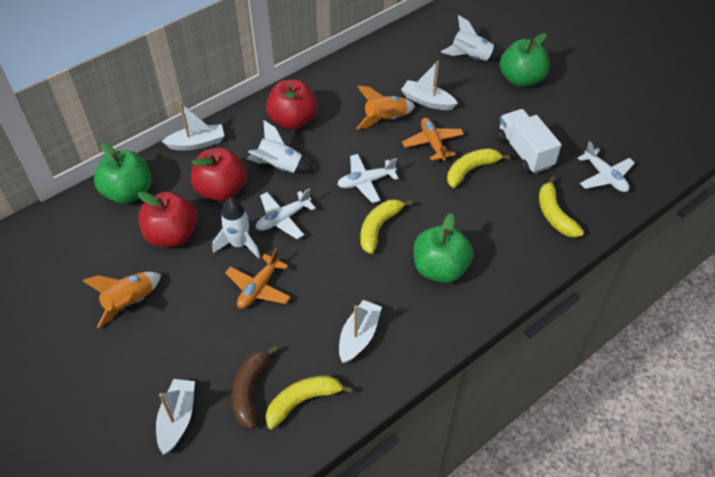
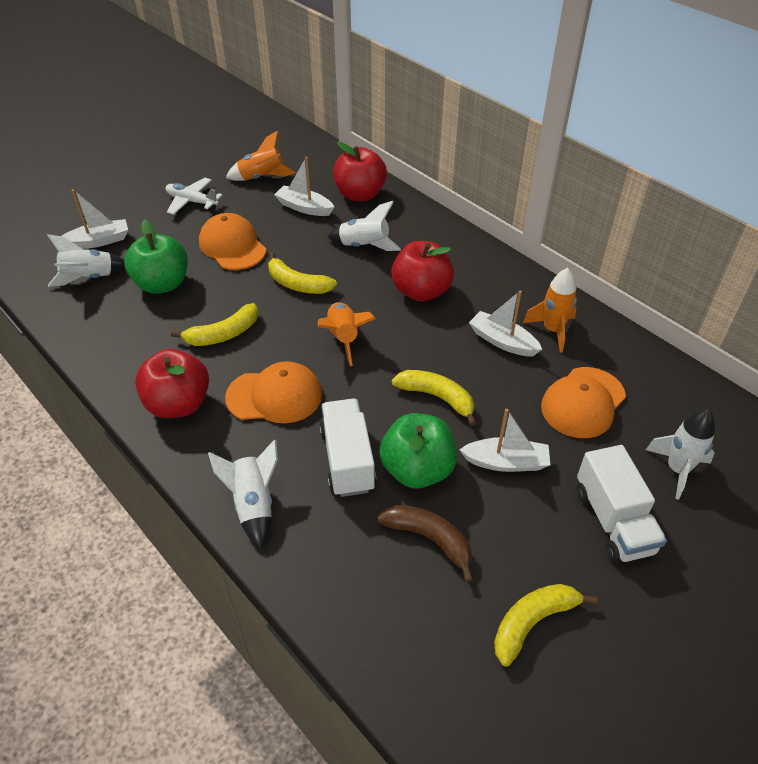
green apple: 3 -> 2
orange cap: 0 -> 3
orange plane: 2 -> 0
orange rocket: 2 -> 3
white plane: 3 -> 1
white rocket: 3 -> 4
white truck: 1 -> 2

